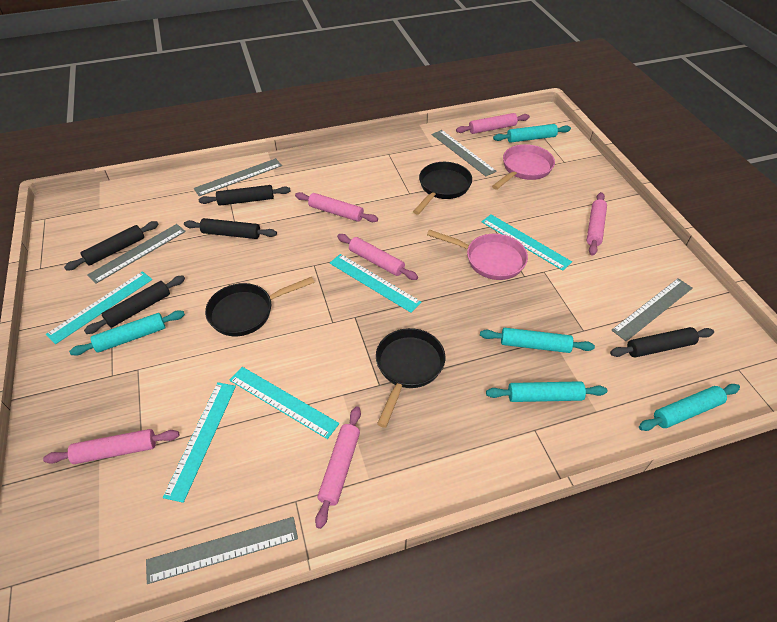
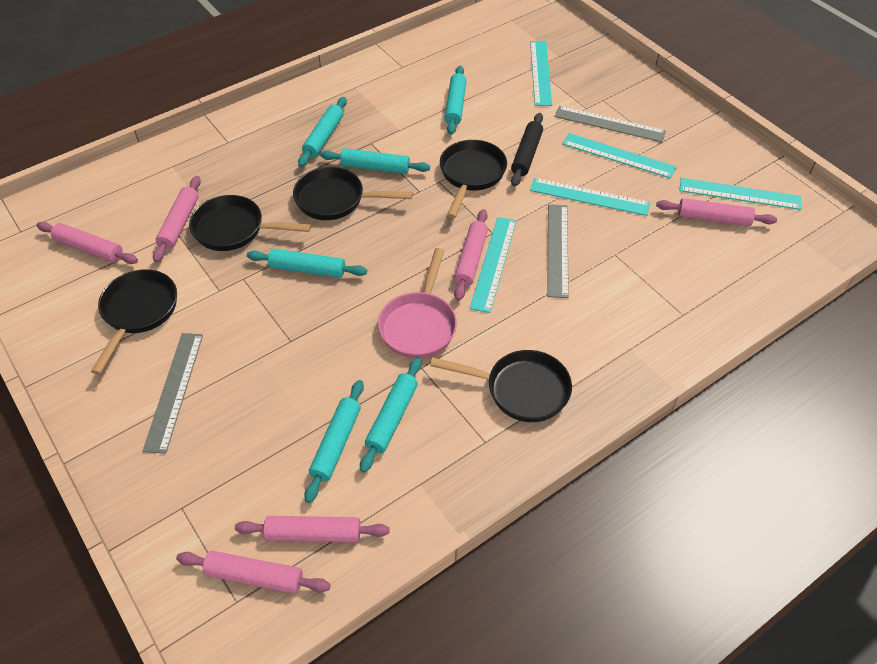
black pan: 3 -> 5
black rolling pin: 5 -> 1
grey ruler: 5 -> 3
pink pan: 2 -> 1
turquoise rolling pin: 5 -> 6

